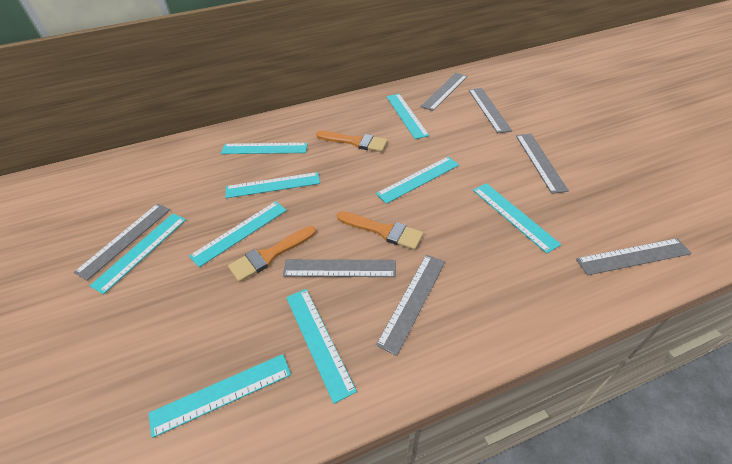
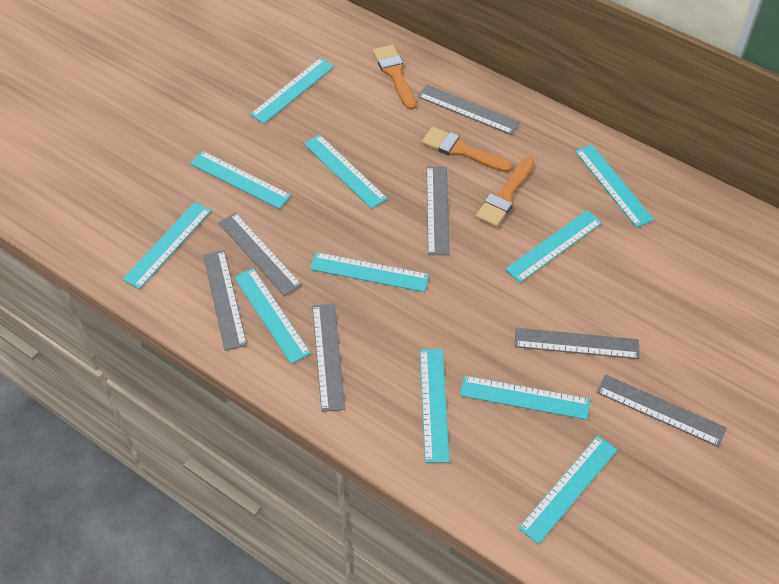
turquoise ruler: 9 -> 11

